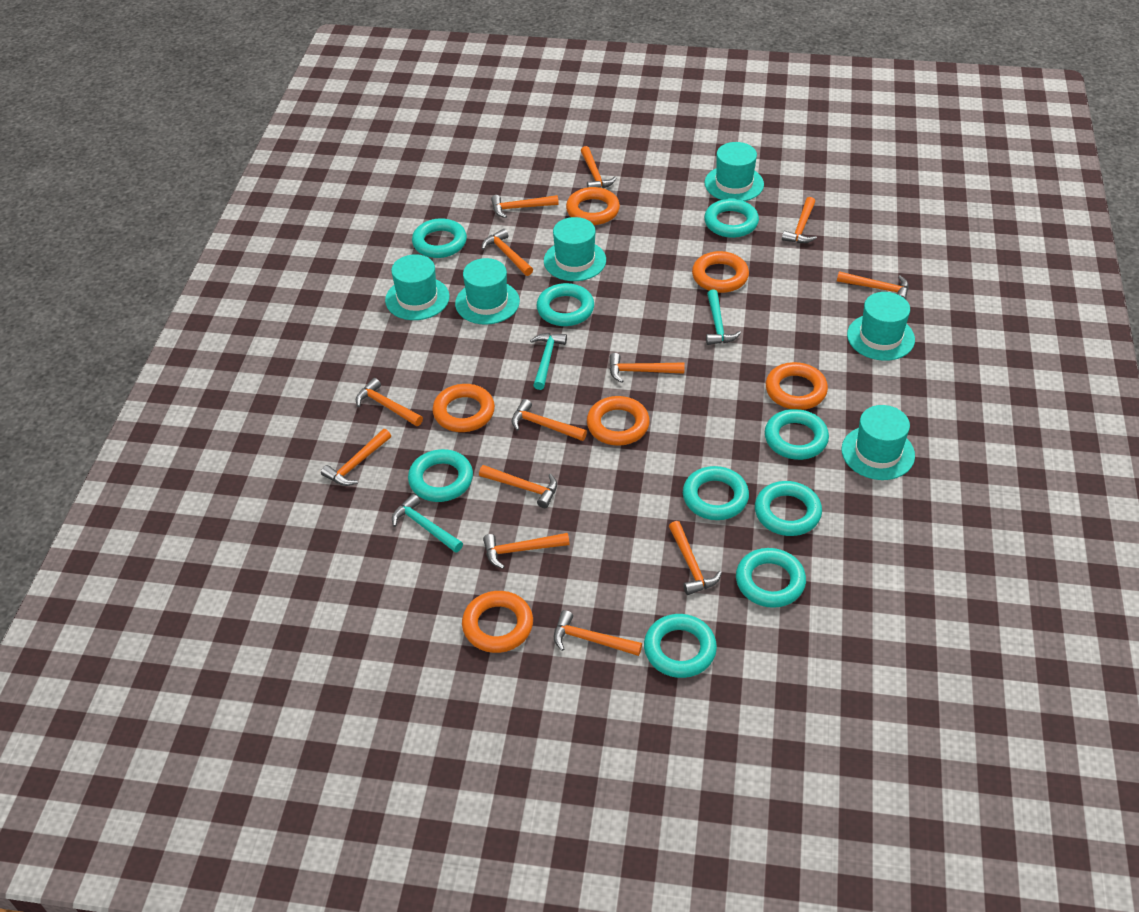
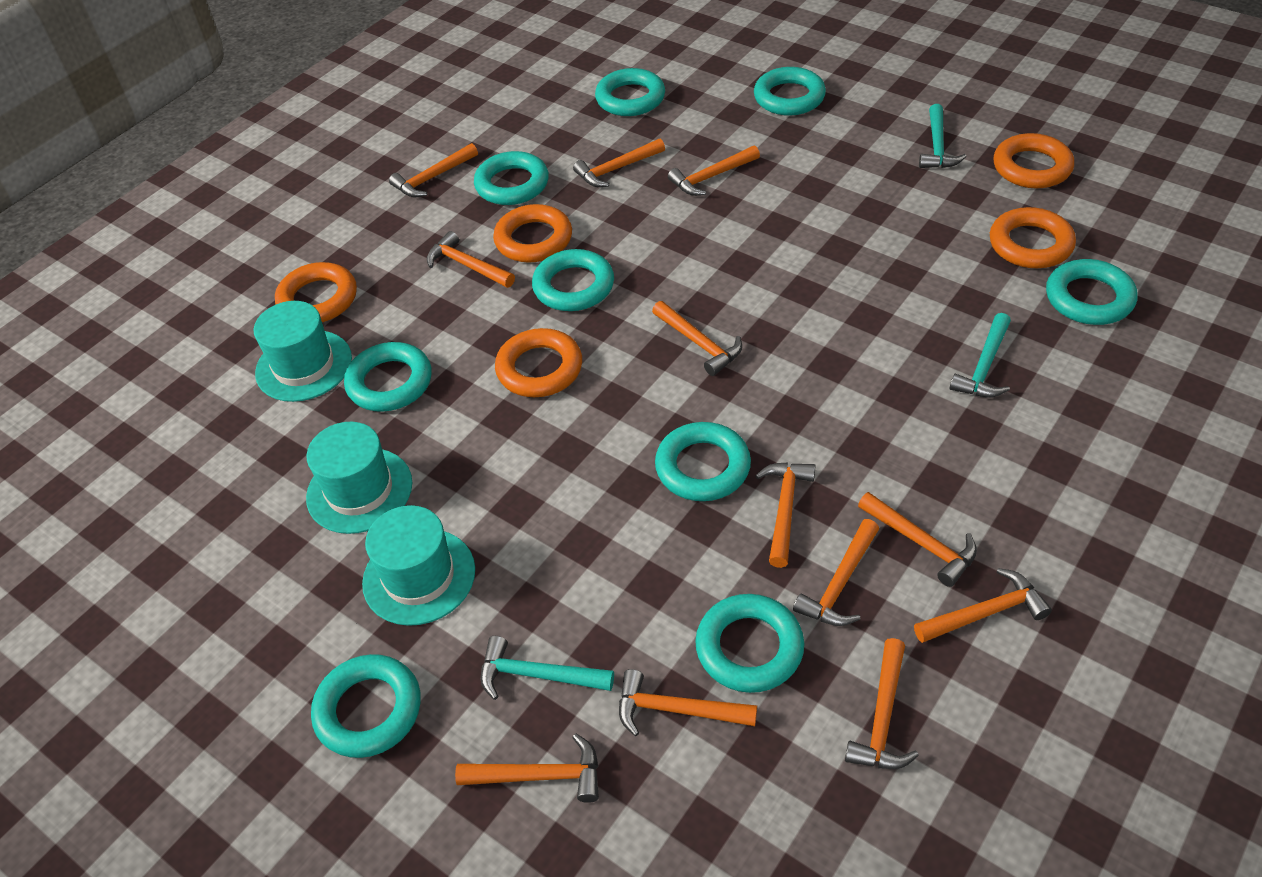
orange hammer: 13 -> 12
orange ring: 6 -> 5
turquoise hat: 6 -> 3

